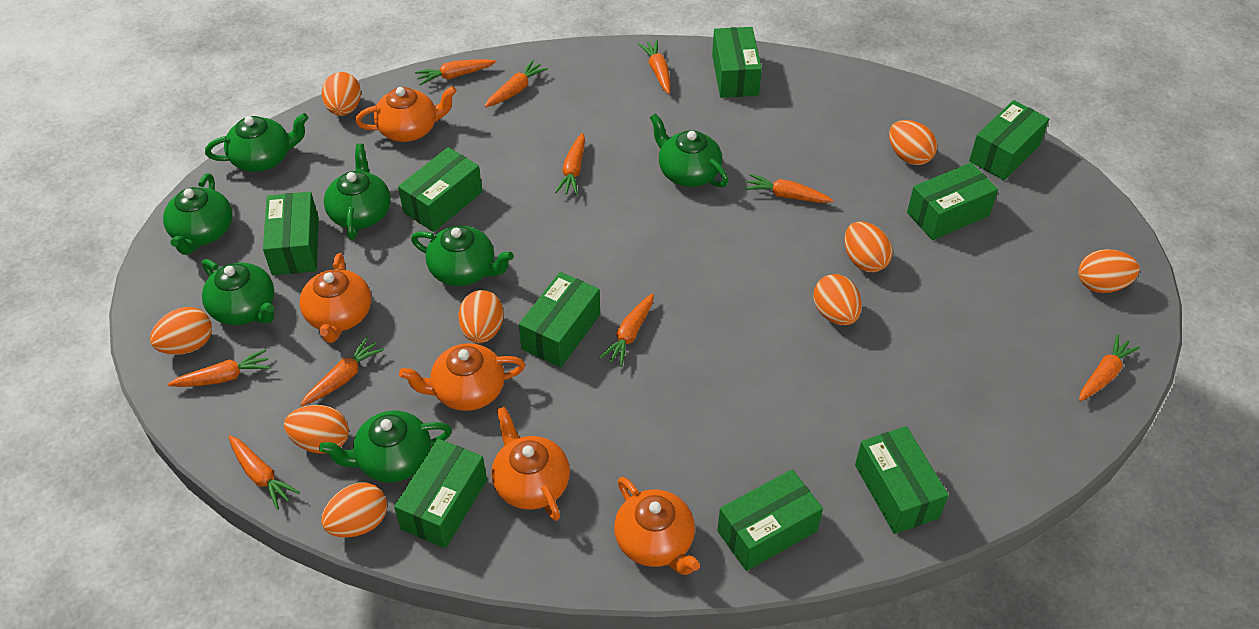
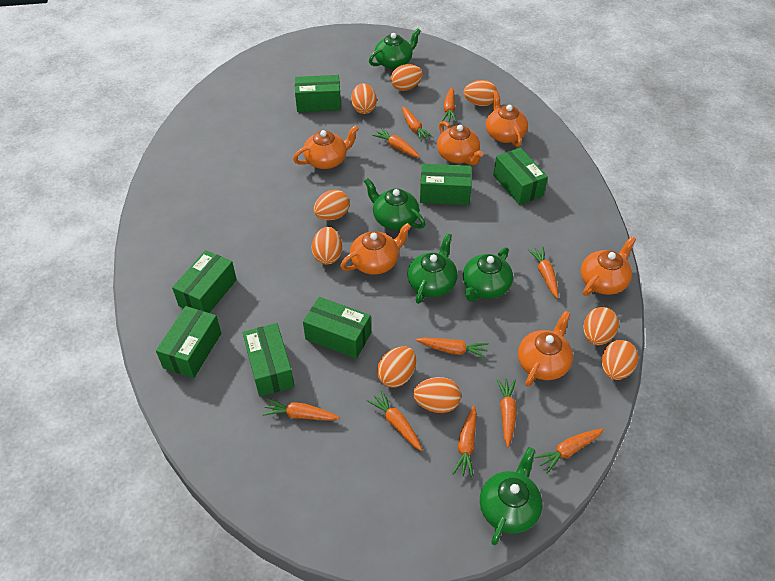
green box: 9 -> 7
green teapot: 7 -> 5
orange teapot: 5 -> 6

